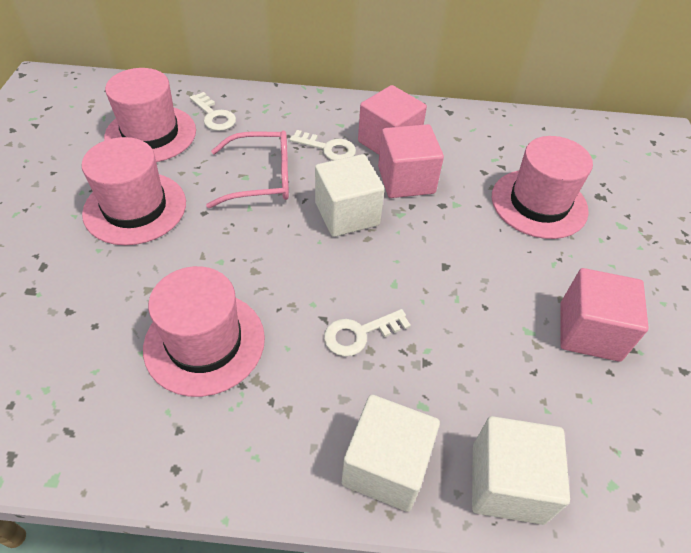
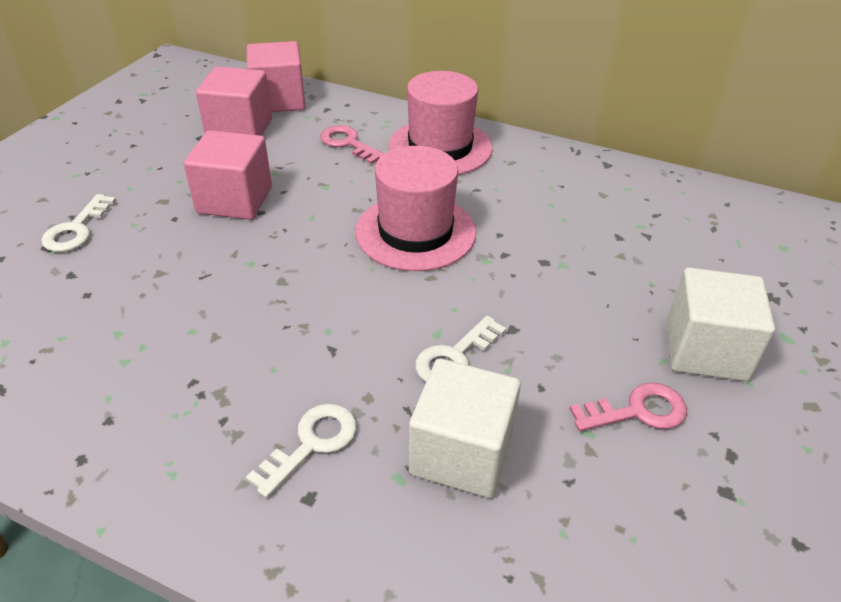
pink glasses: 1 -> 0
pink hat: 4 -> 2
pink key: 0 -> 2
white cube: 3 -> 2

